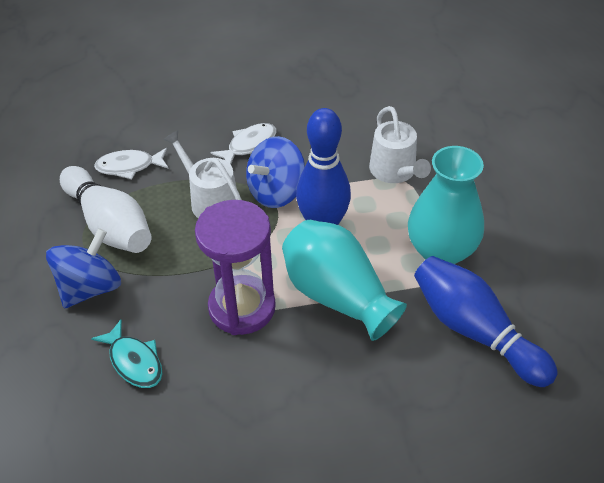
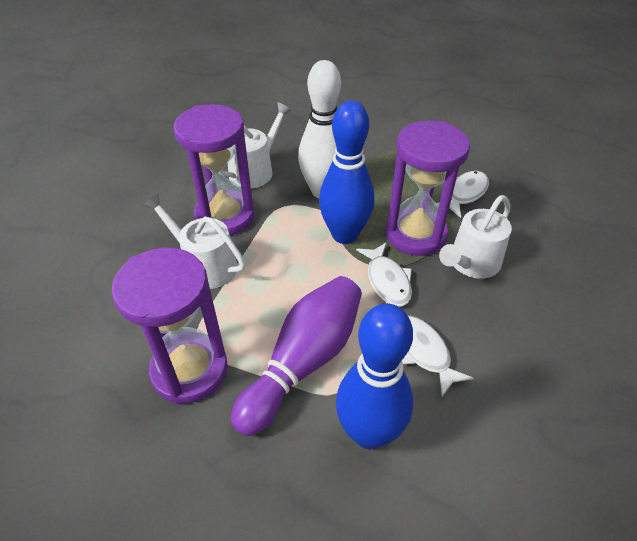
blue spinning top: 2 -> 0
purple bowling pin: 0 -> 1
purple hourglass: 1 -> 3
turquoise fish: 1 -> 0
turquoise vase: 2 -> 0
white fish: 2 -> 3
white watering can: 2 -> 3

